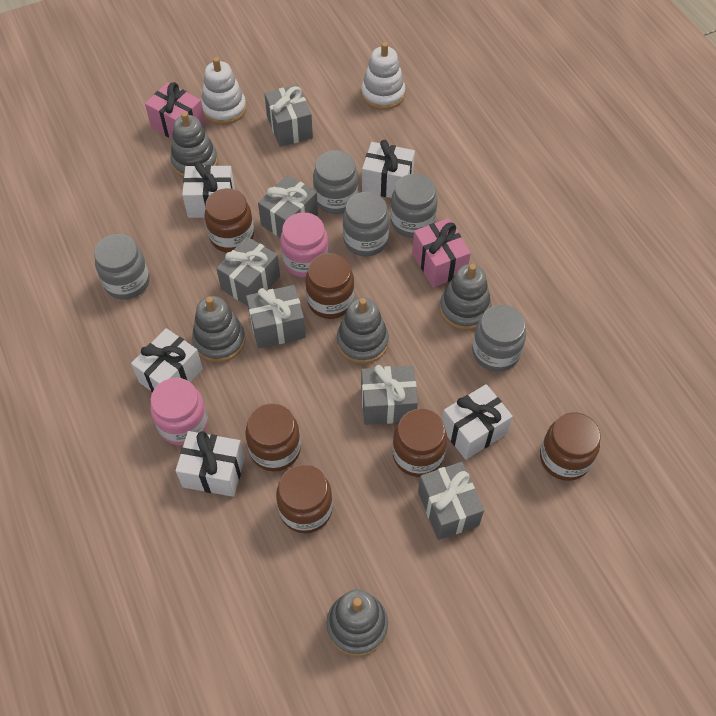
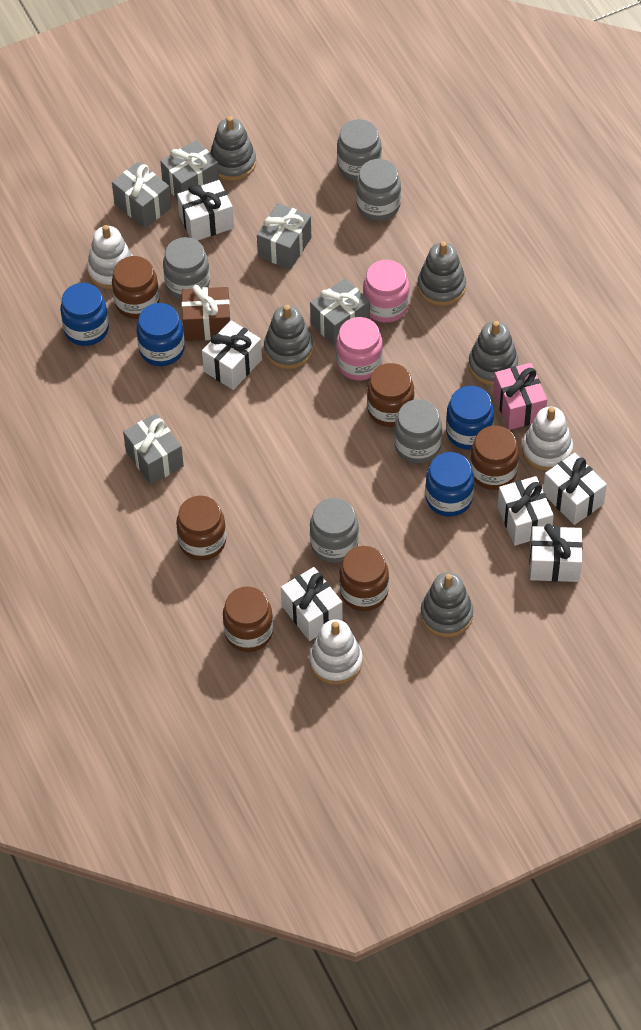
blue jar: 0 -> 4
brown gift: 0 -> 1
grey gift: 6 -> 5
pink gift: 2 -> 1
white gift: 5 -> 6
white stacking toy: 2 -> 3

